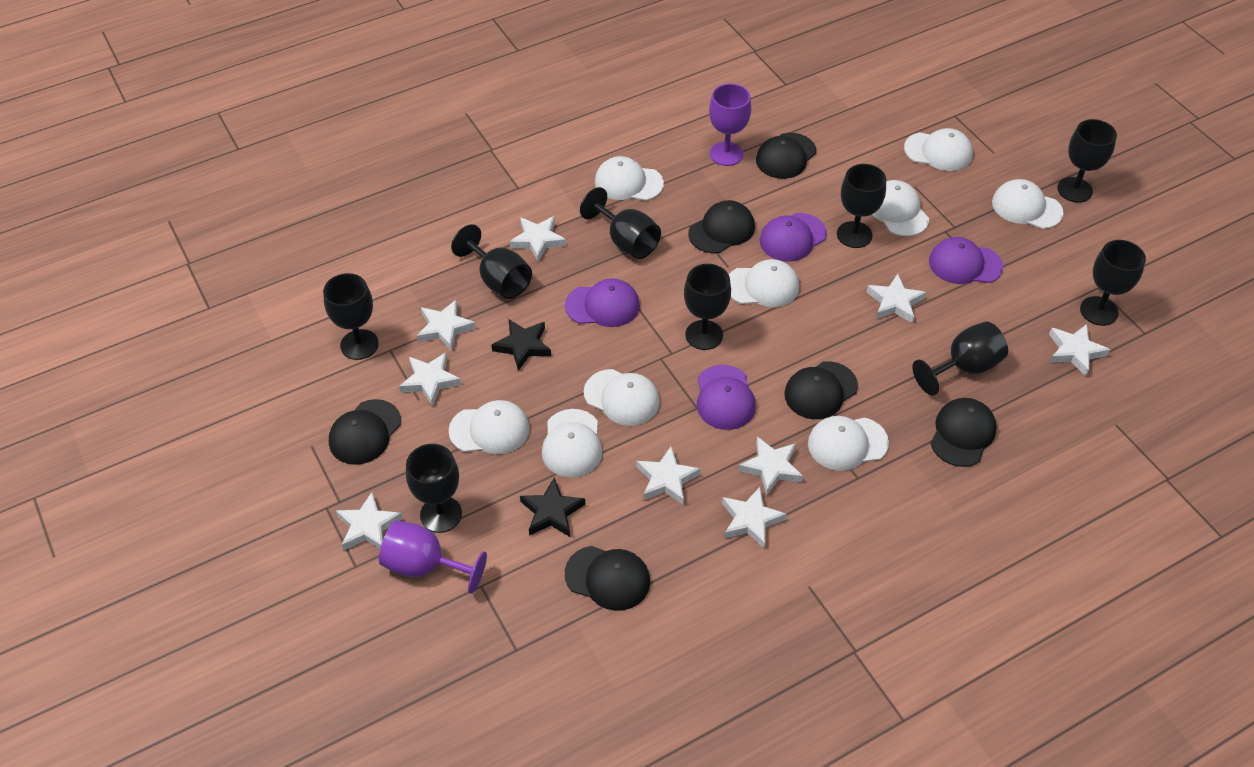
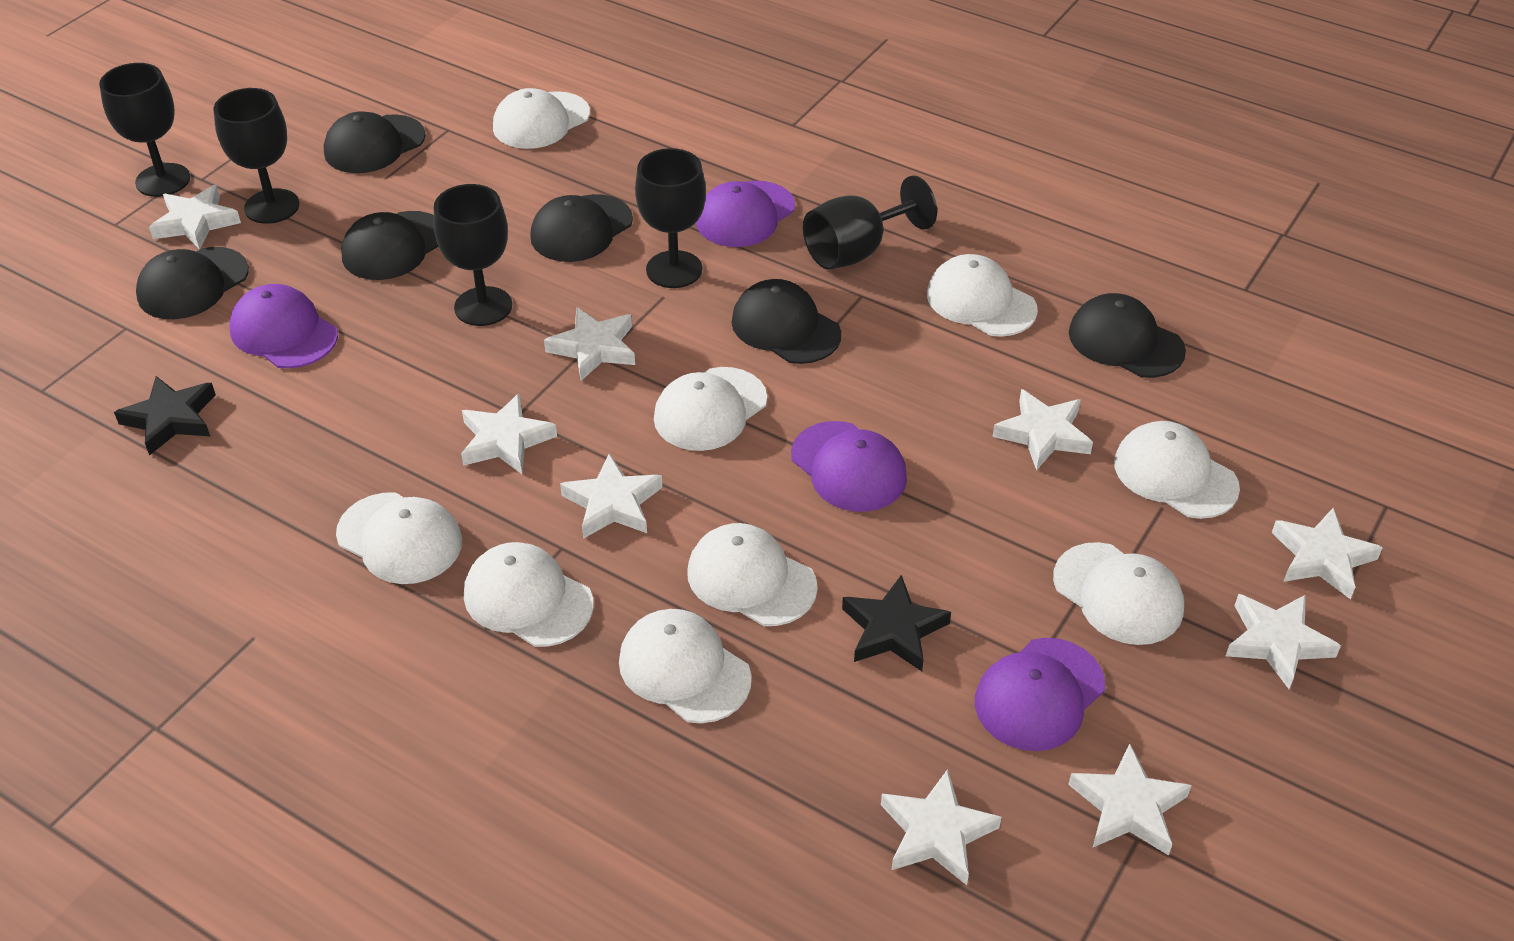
black goblet: 9 -> 5
purple goblet: 2 -> 0

